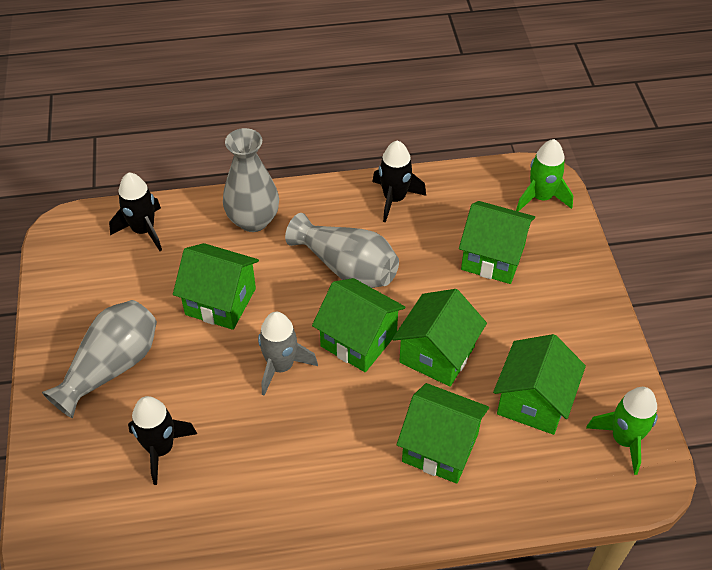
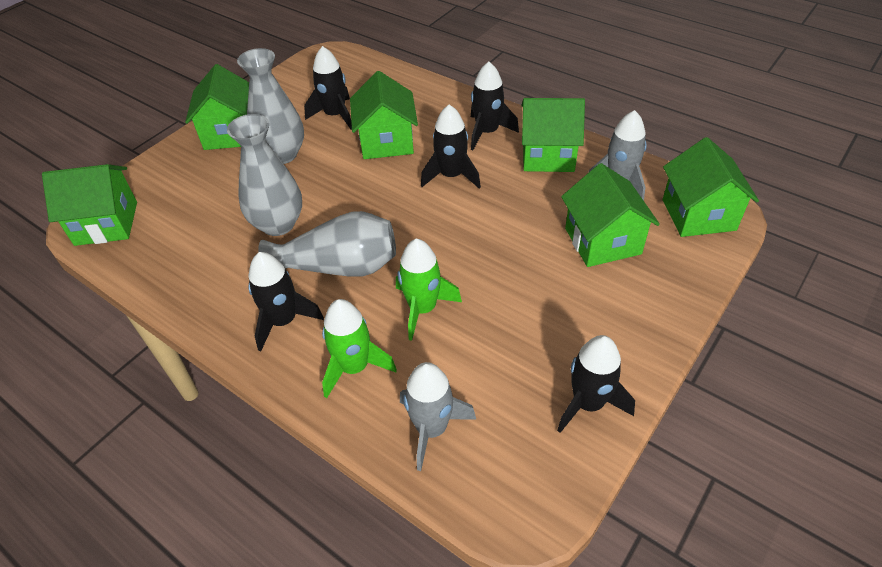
black rocket: 3 -> 5
grey rocket: 1 -> 2

